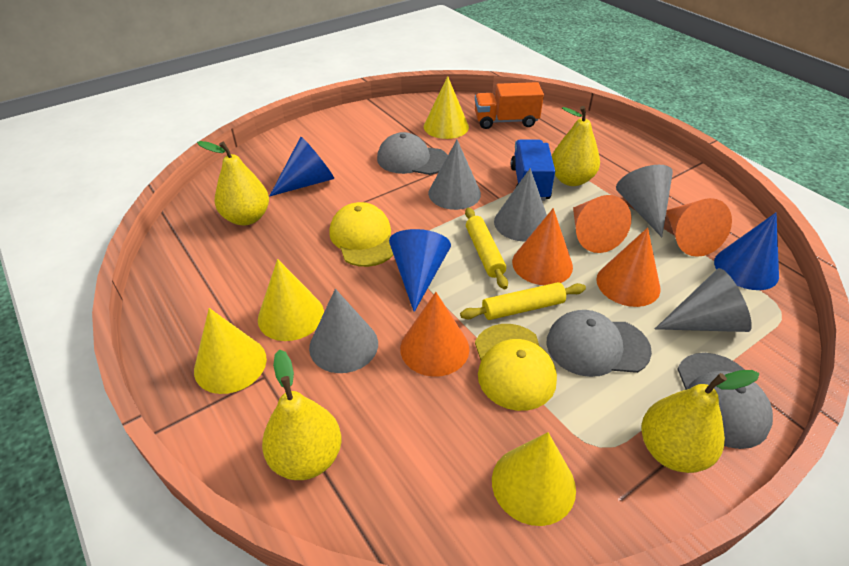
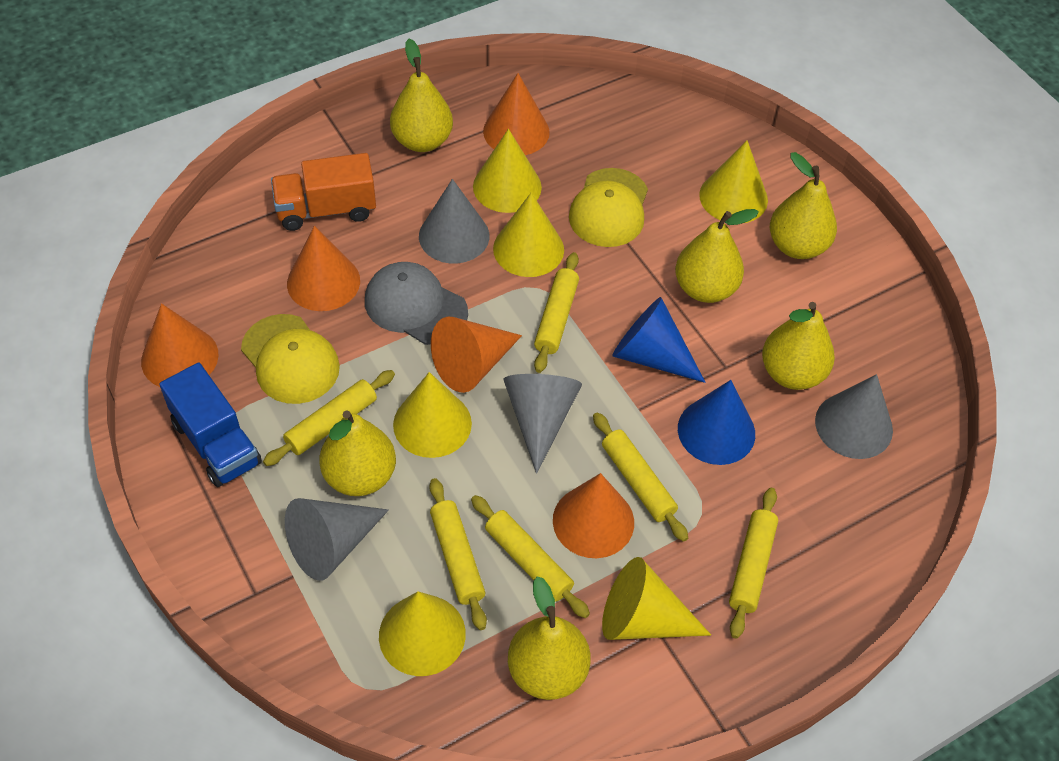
blue cone: 3 -> 2
grey cap: 3 -> 1
grey cone: 5 -> 4
yellow cone: 4 -> 6
yellow pear: 4 -> 6
yellow rolling pin: 2 -> 6

